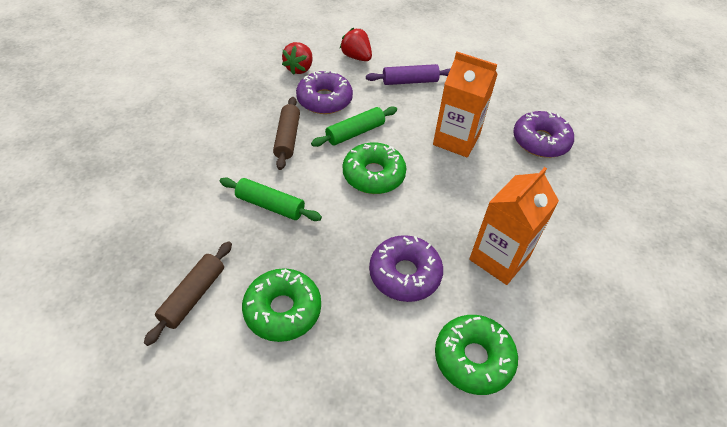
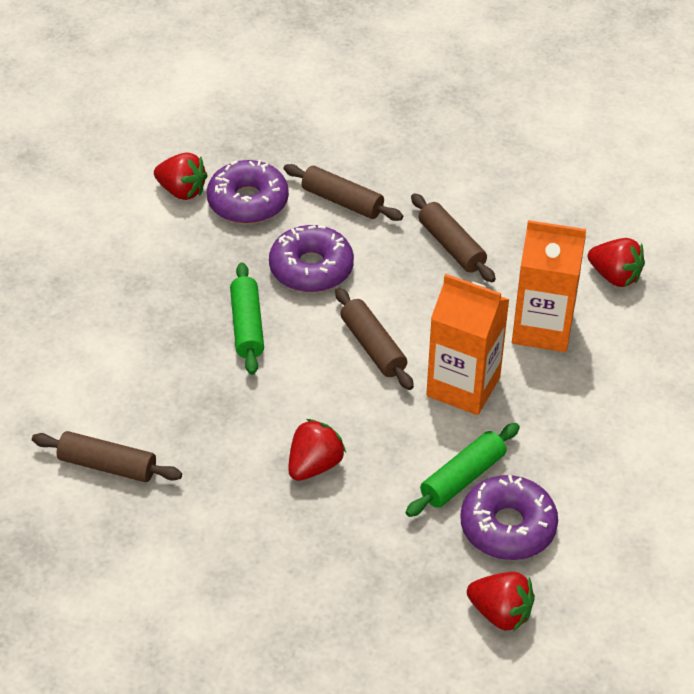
brown rolling pin: 2 -> 4
green donut: 3 -> 0
purple rolling pin: 1 -> 0
red strawberry: 2 -> 4

